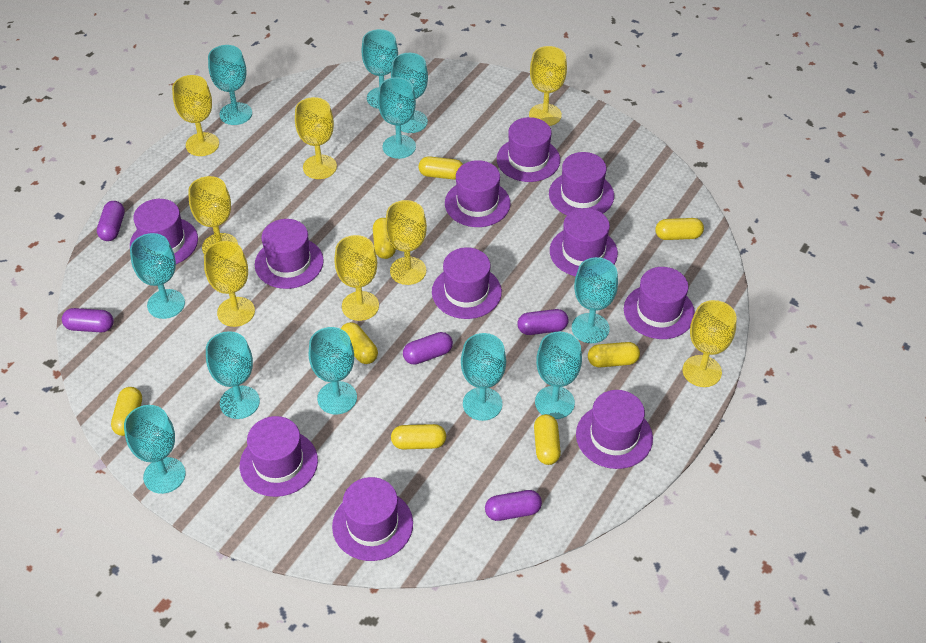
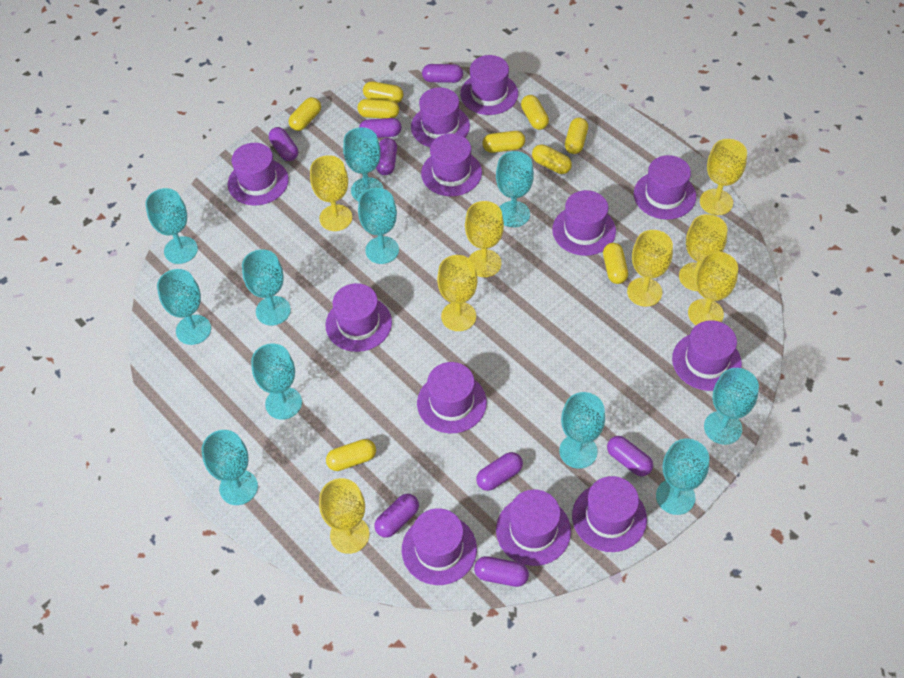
purple capsule: 5 -> 8
purple hat: 11 -> 12
yellow capsule: 8 -> 9

